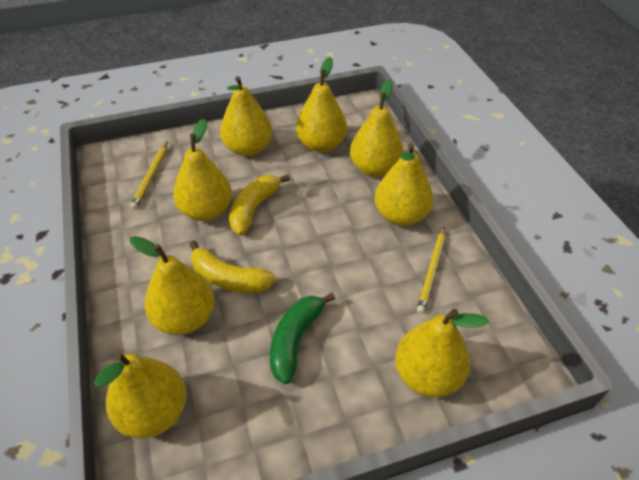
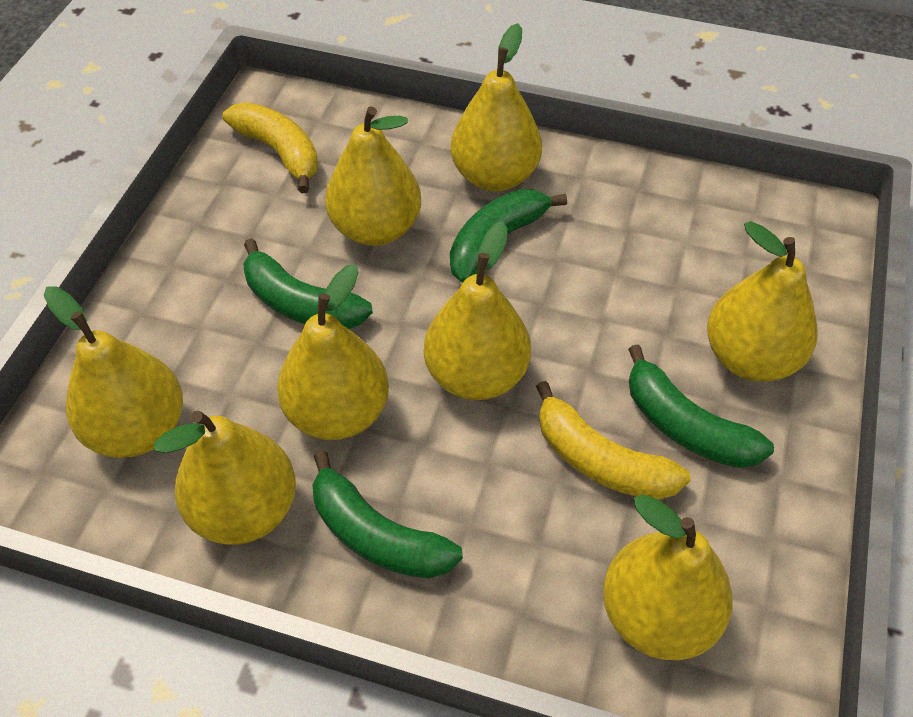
green banana: 1 -> 4
yellow pencil: 2 -> 0

